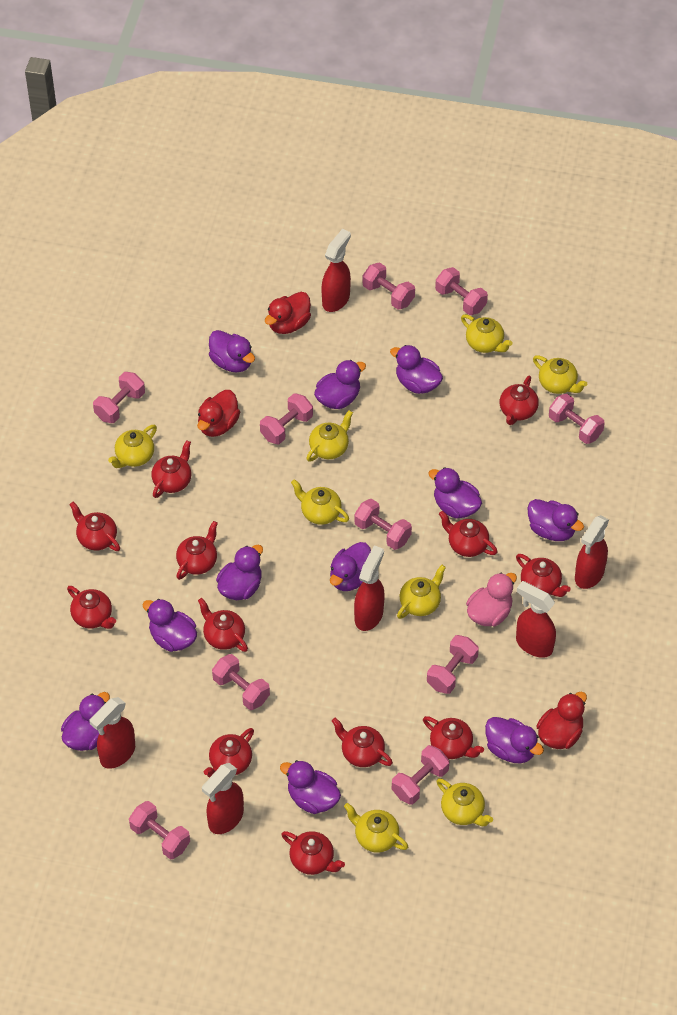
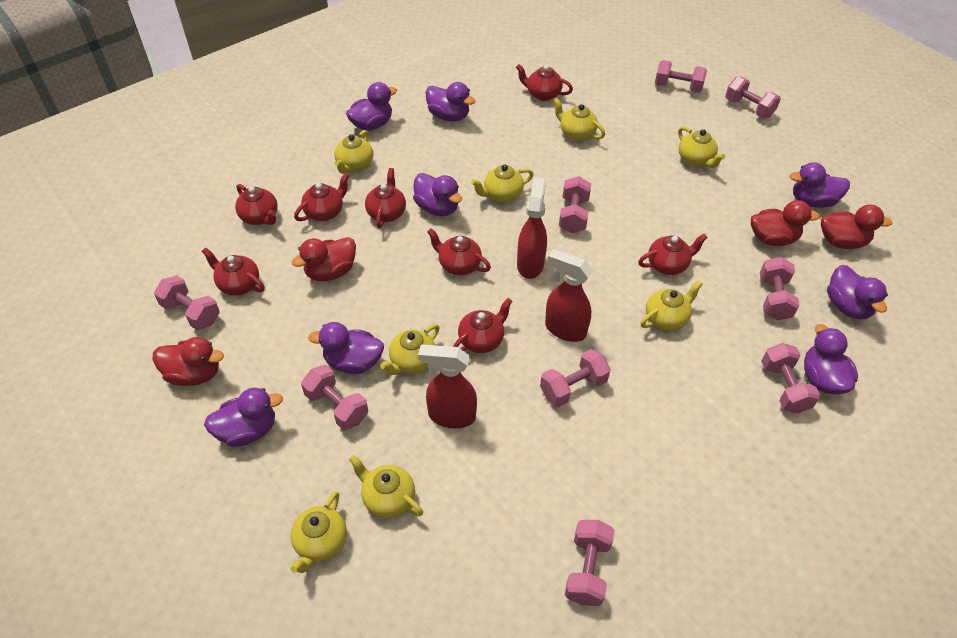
pink duck: 1 -> 0
pink dumbbell: 10 -> 9
purple duck: 11 -> 8
red duck: 3 -> 4
red spray bottle: 6 -> 3
red teapot: 12 -> 8

